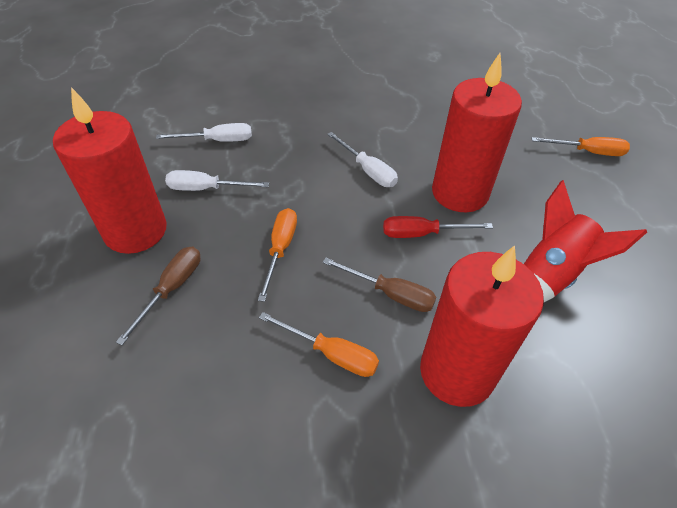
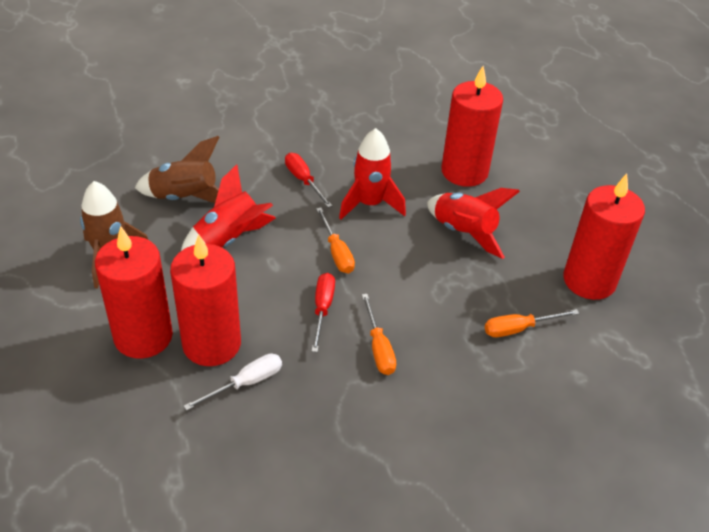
brown rocket: 0 -> 2
brown screwdriver: 2 -> 0
red candle: 3 -> 4
red rocket: 1 -> 3
red screwdriver: 1 -> 2
white screwdriver: 3 -> 1

